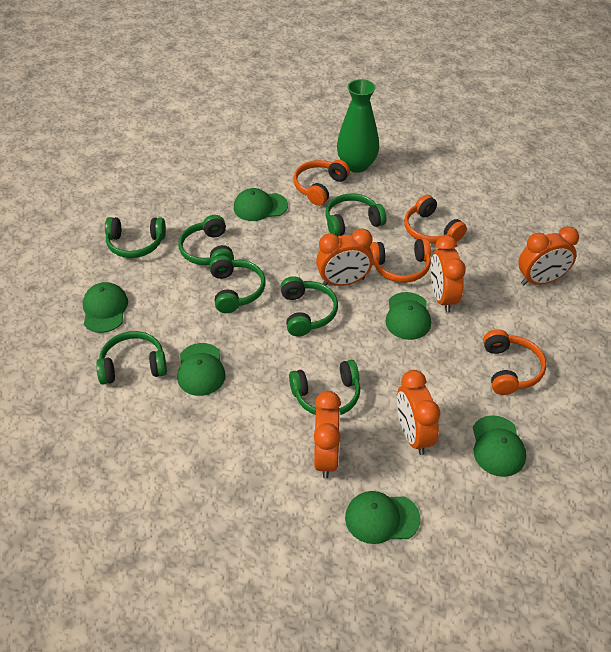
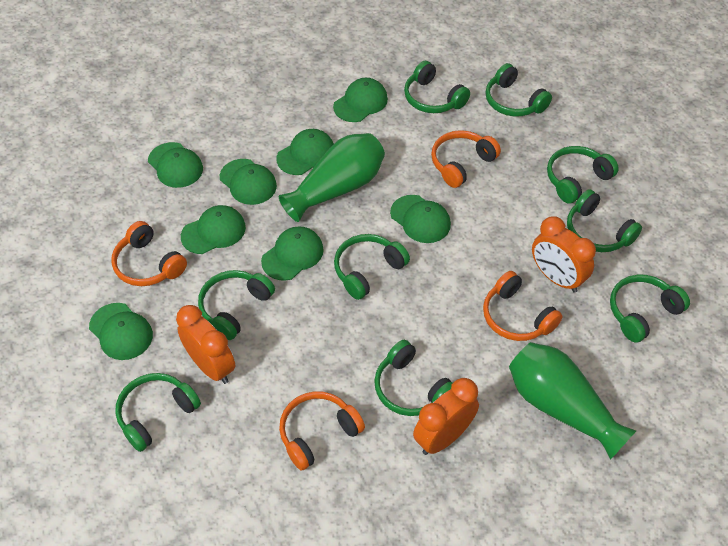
green cap: 6 -> 8
green headphones: 7 -> 9
green vase: 1 -> 2
orange clock: 5 -> 3

